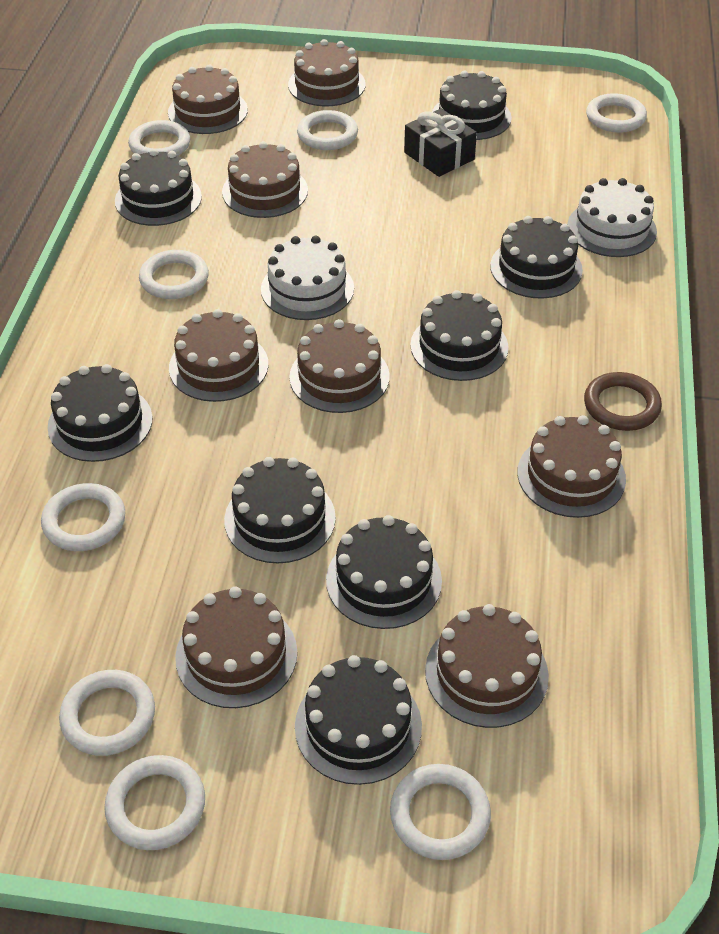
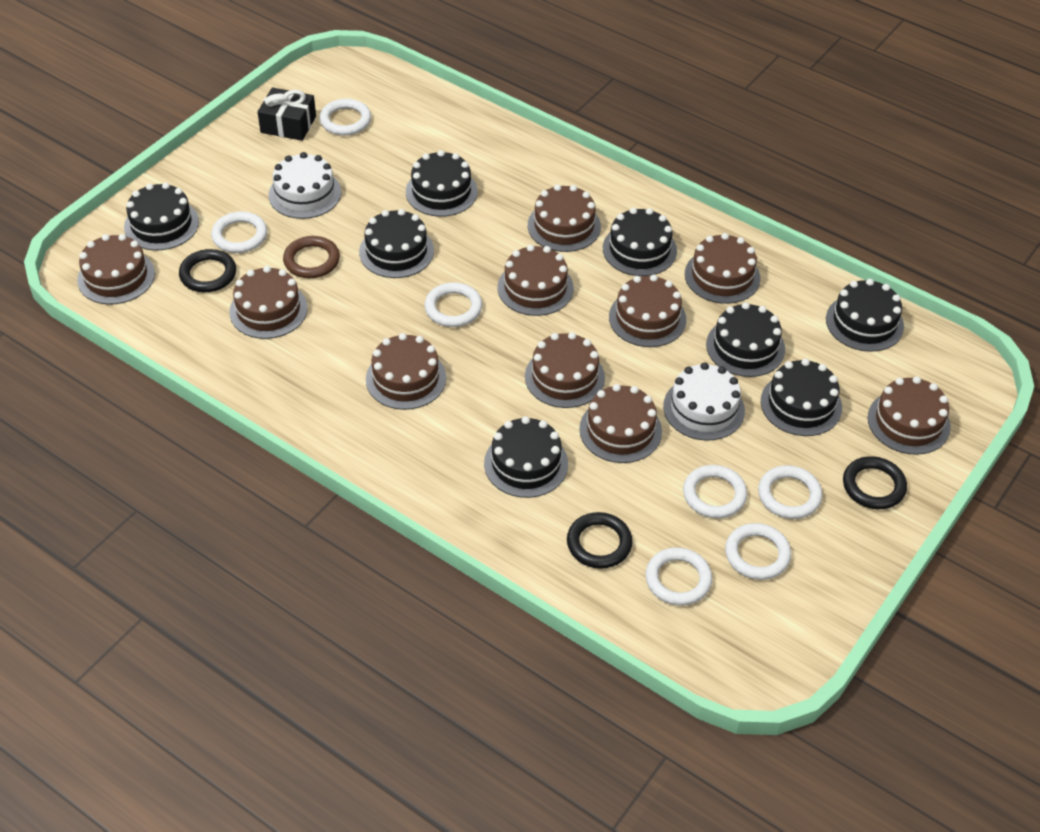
black ring: 0 -> 3
brown cake: 8 -> 10
white ring: 8 -> 7

